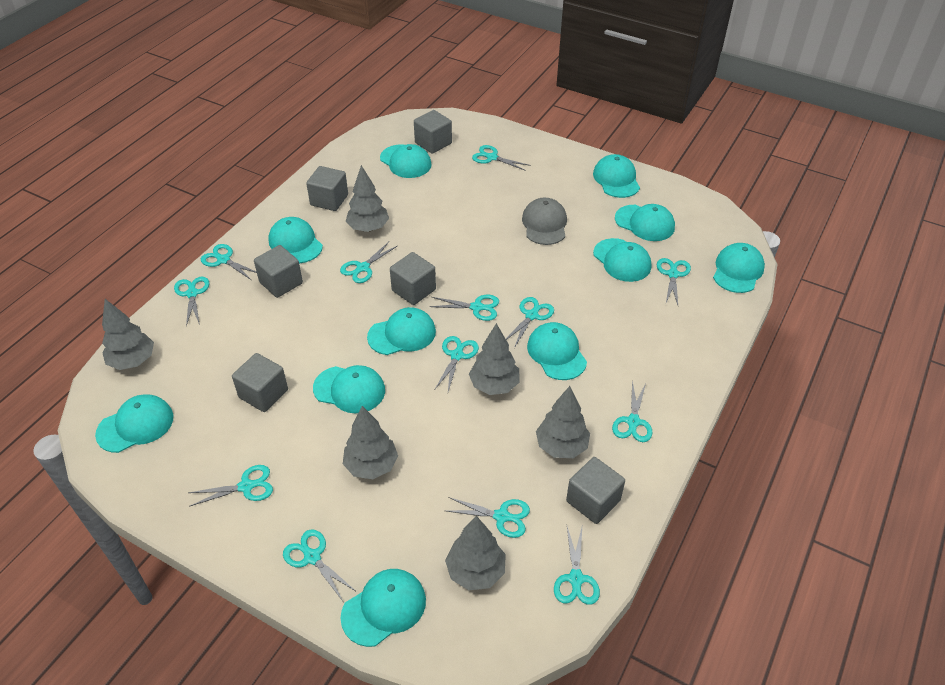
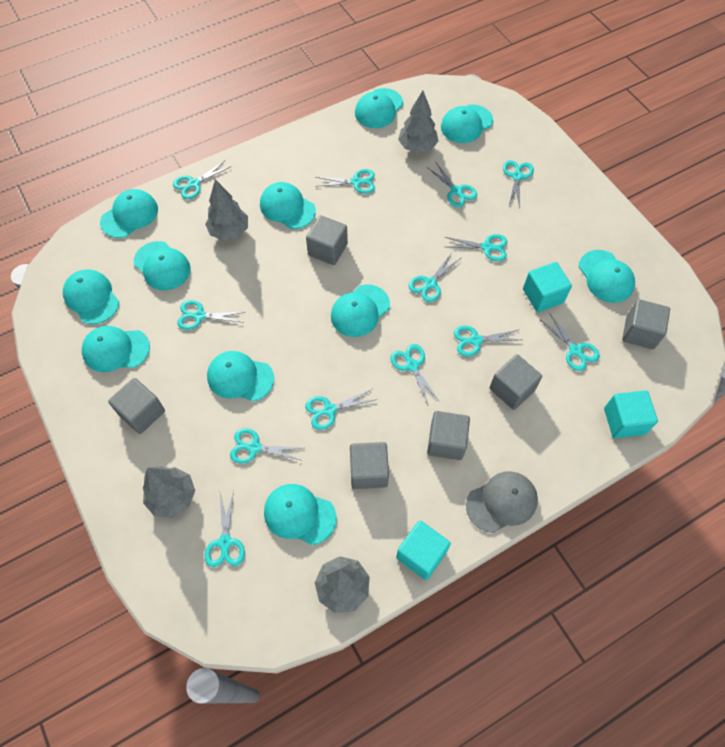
grey tree: 6 -> 4
turquoise cube: 0 -> 3

